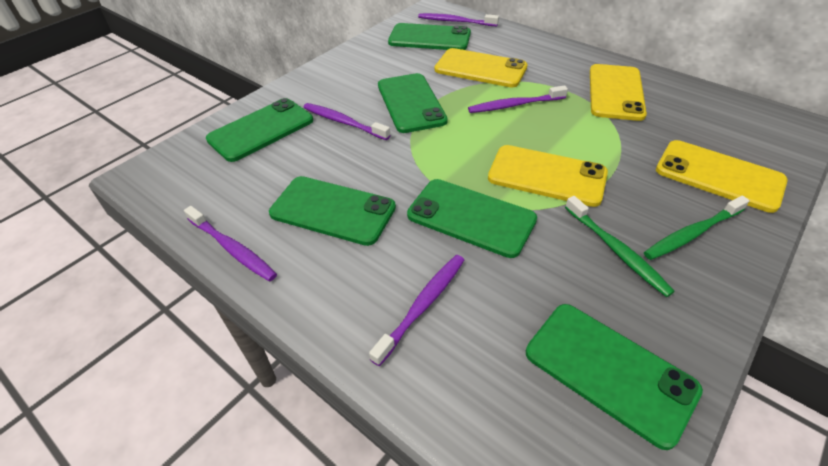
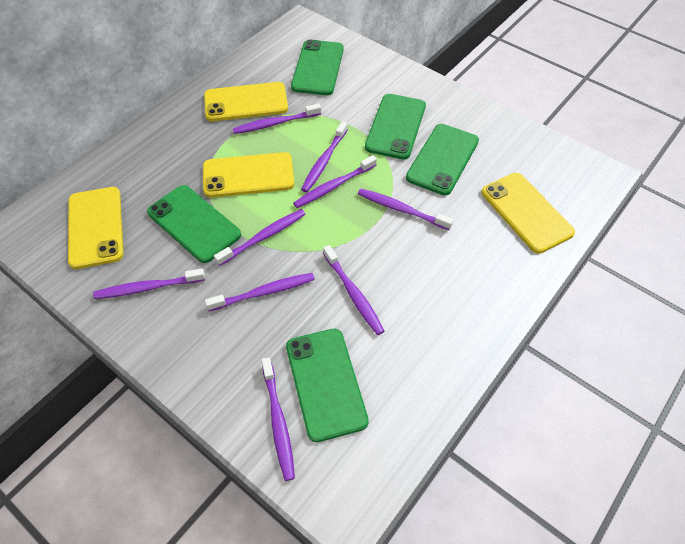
green phone: 6 -> 5
green toothbrush: 2 -> 0
purple toothbrush: 5 -> 9

